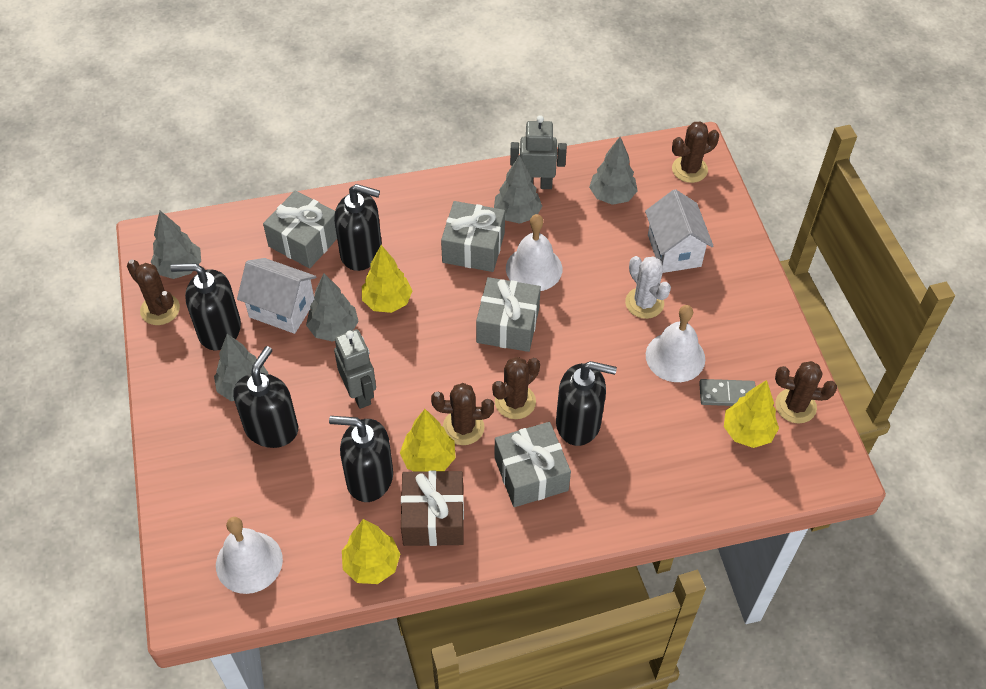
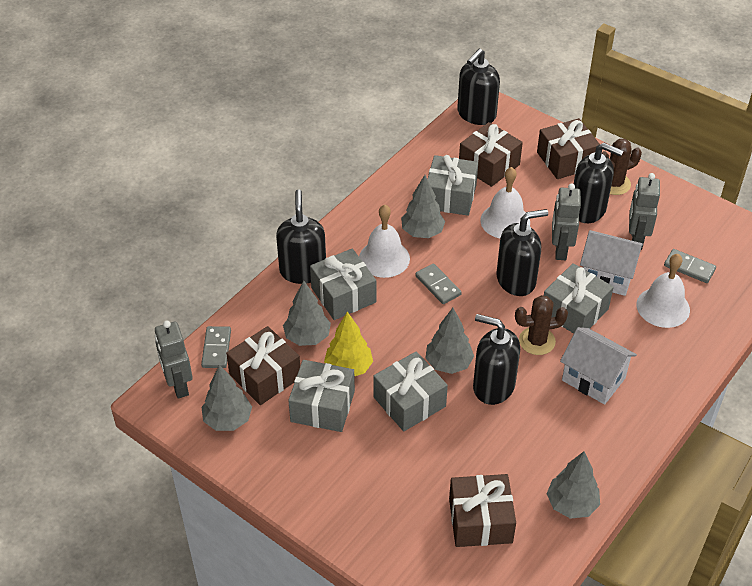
brown cactus: 5 -> 2
brown gift: 1 -> 4
grey domino: 1 -> 3
grey gift: 4 -> 5
grey robot: 2 -> 3
white cactus: 1 -> 0
yellow tree: 4 -> 1

